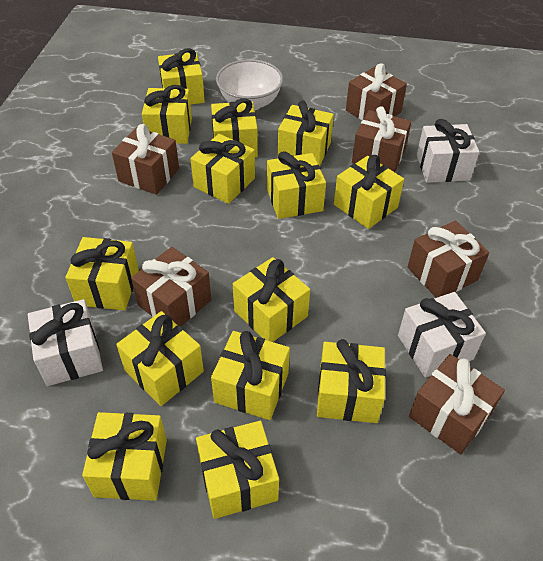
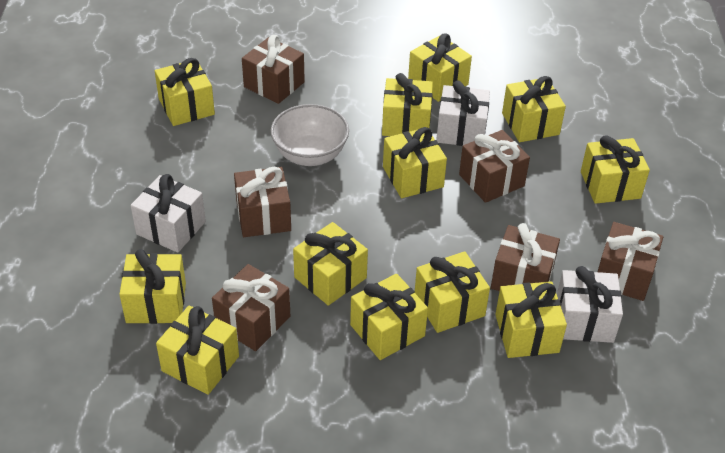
yellow gift: 14 -> 12

